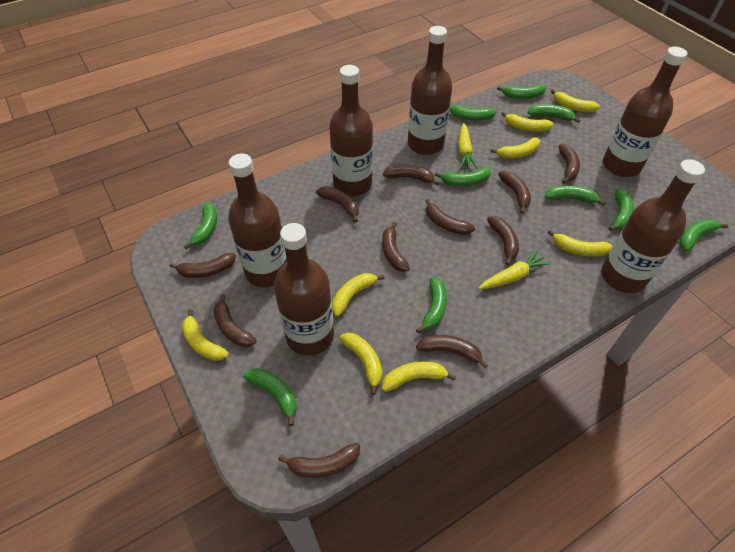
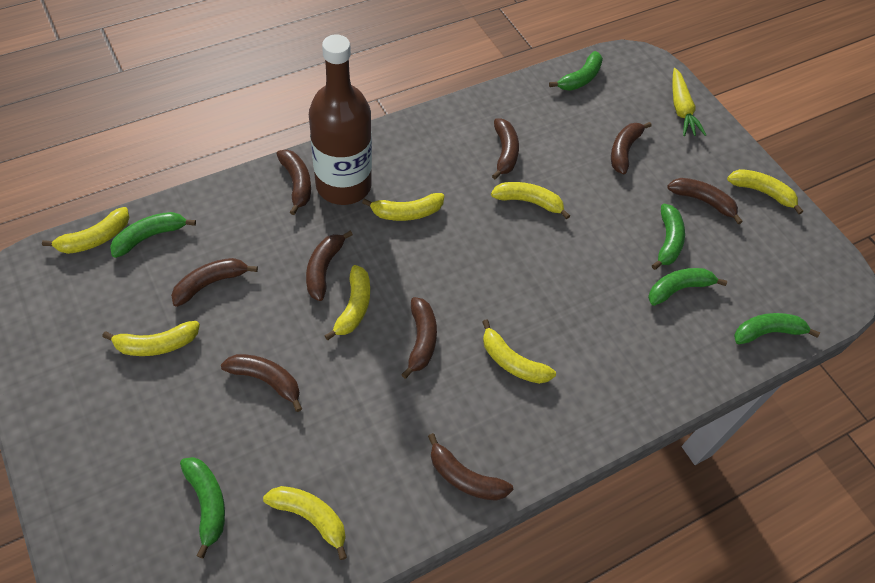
brown banana: 11 -> 9
brown bottle: 6 -> 1
green banana: 10 -> 6
yellow carrot: 2 -> 1

